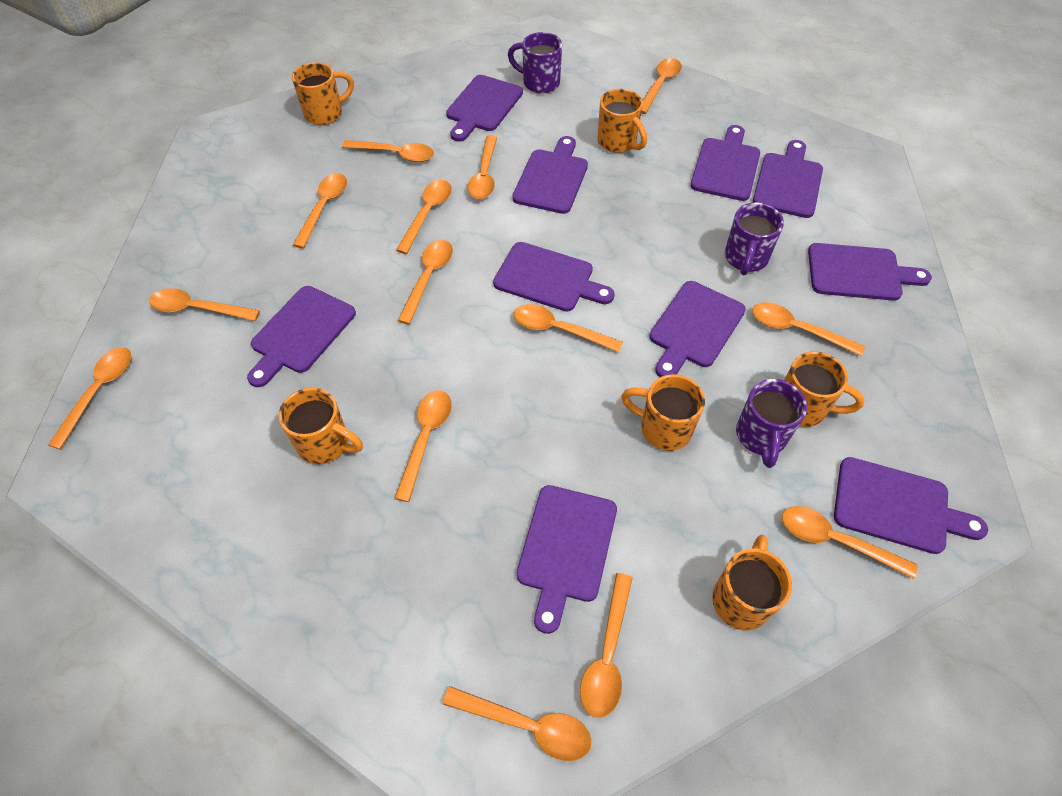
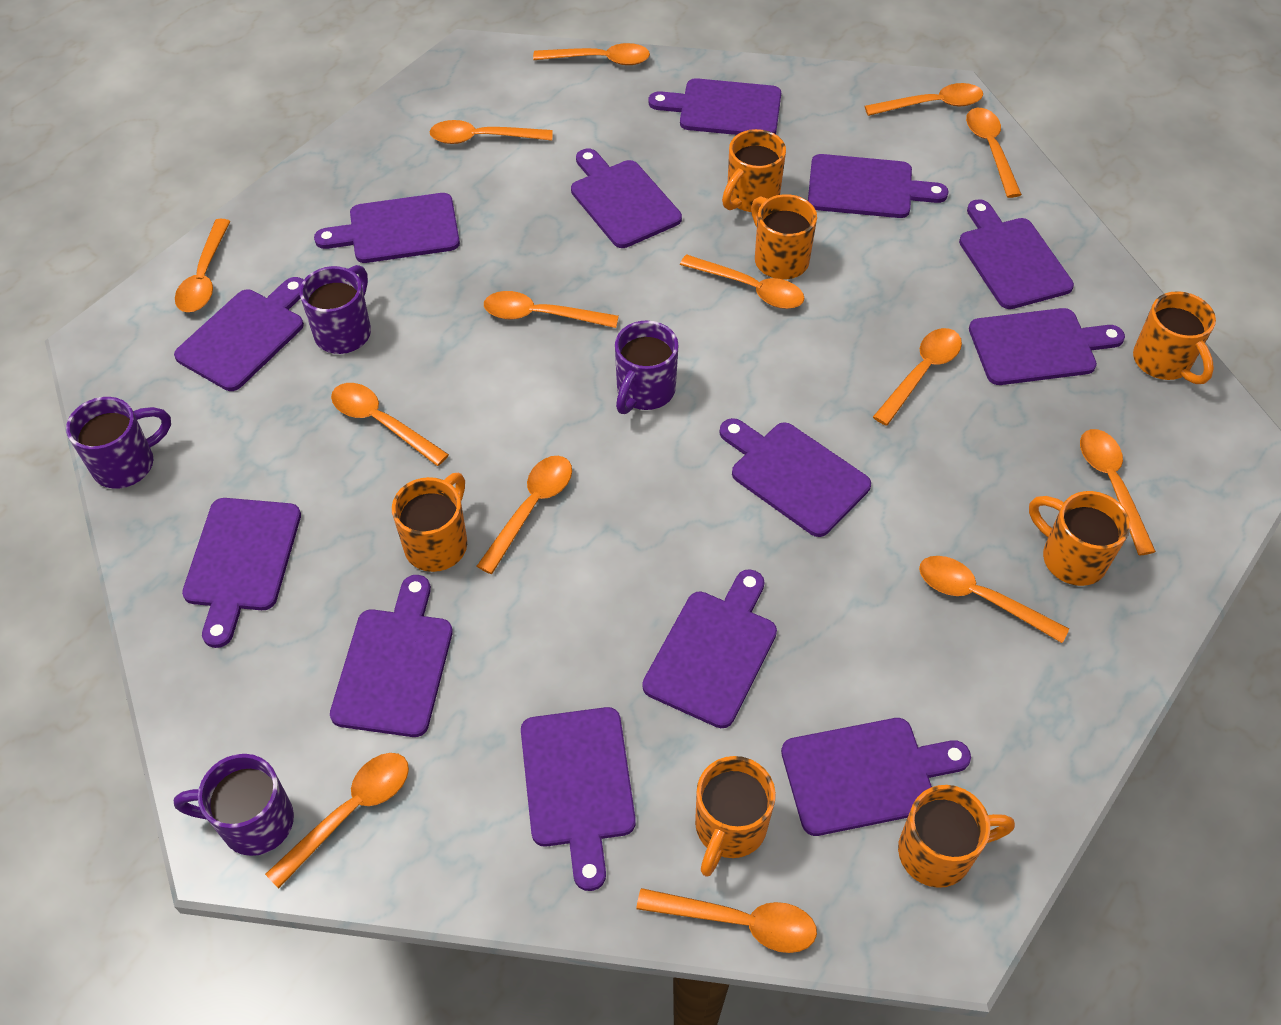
orange mug: 6 -> 7
purple cutting board: 10 -> 13
purple mug: 3 -> 4

